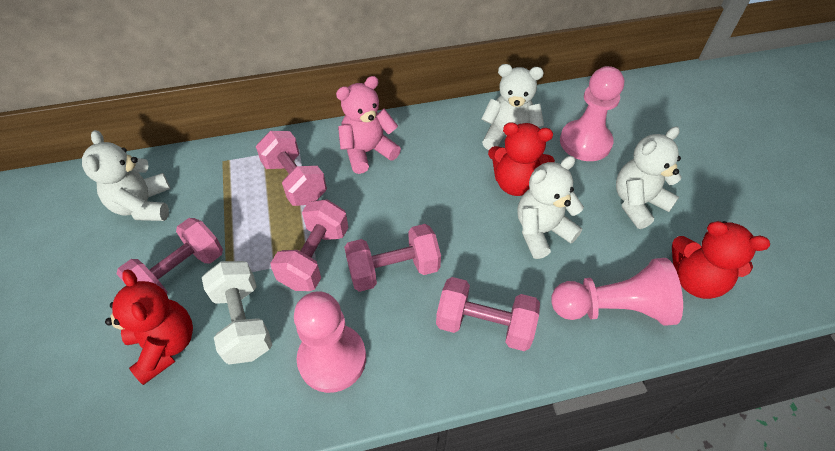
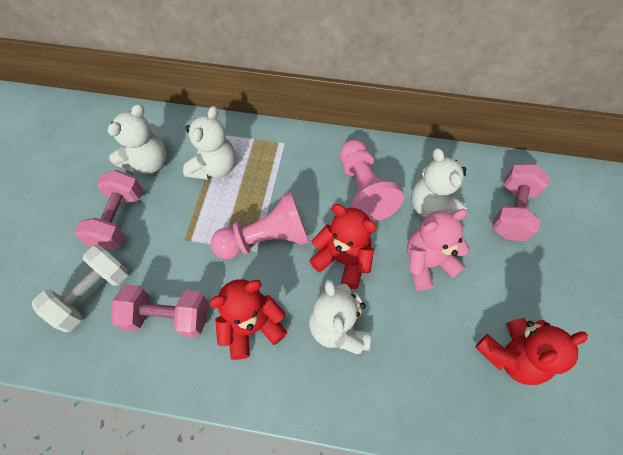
pink dumbbell: 5 -> 3
pink pawn: 3 -> 2

